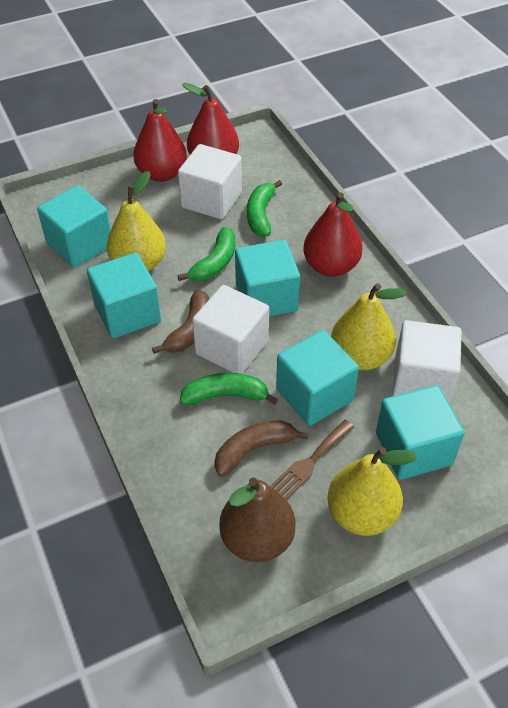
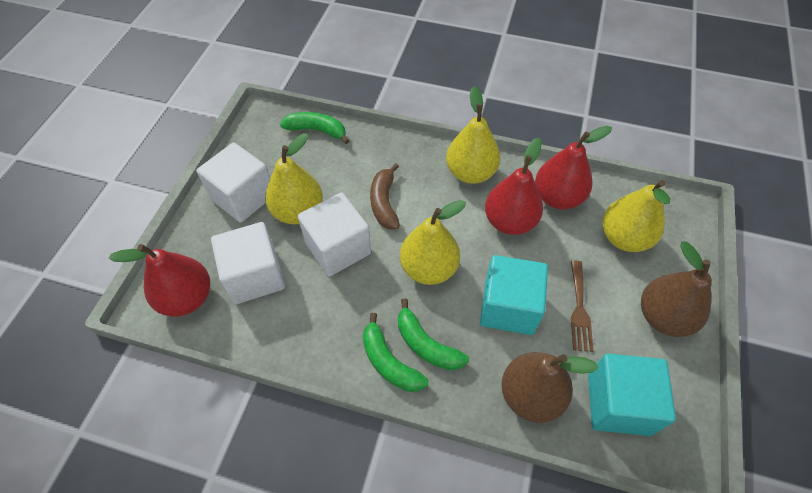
brown banana: 2 -> 1
brown pear: 1 -> 2
turquoise cube: 5 -> 2
yellow pear: 3 -> 4

